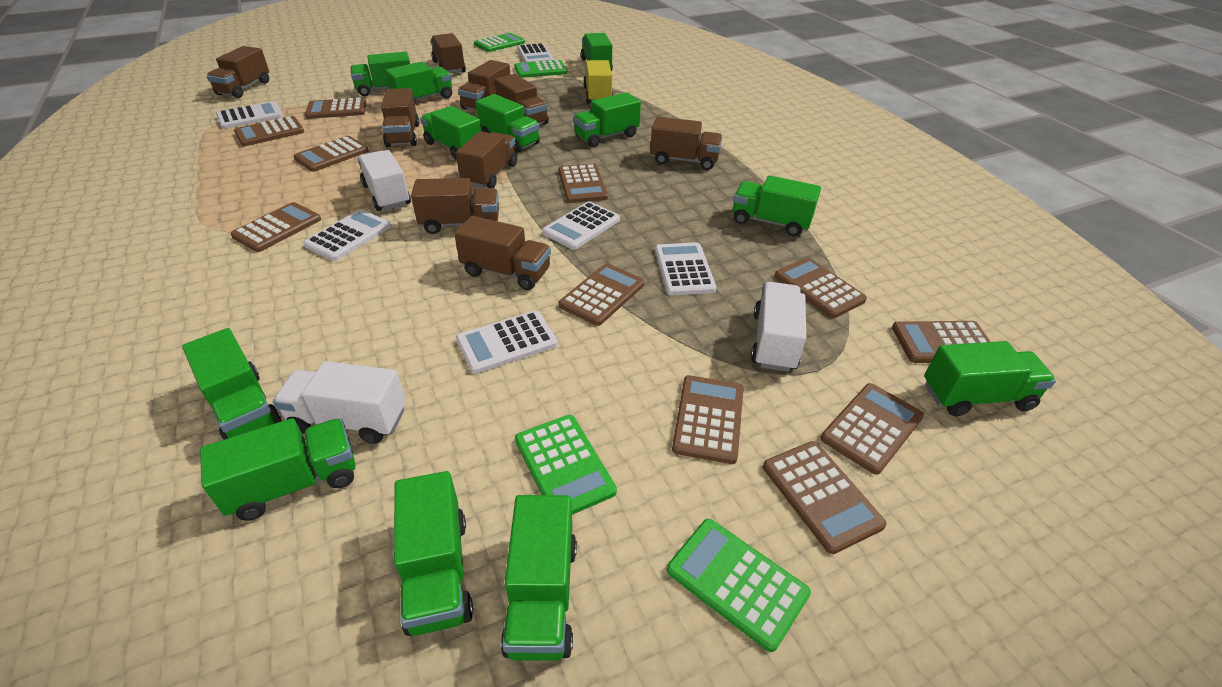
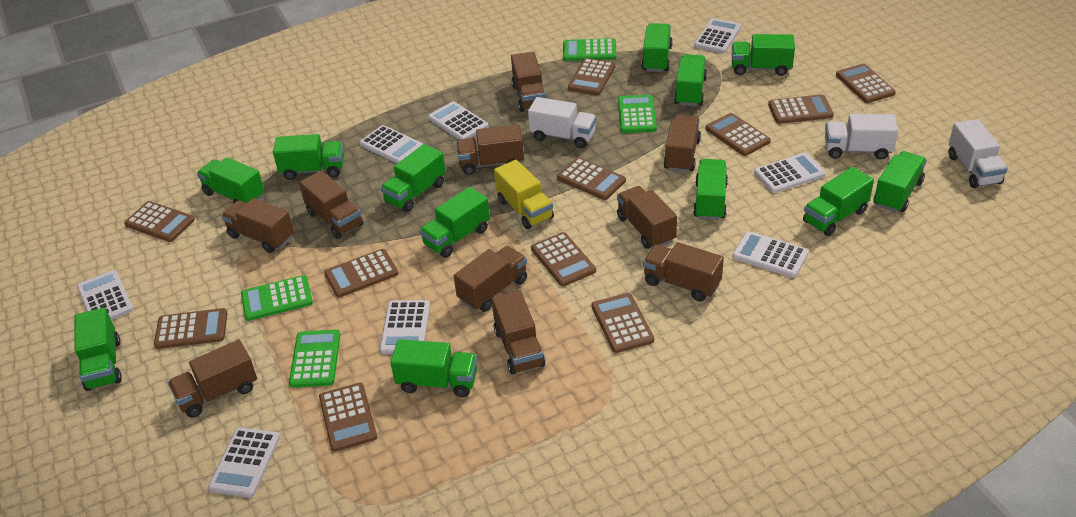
brown truck: 9 -> 10
white calculator: 6 -> 8

